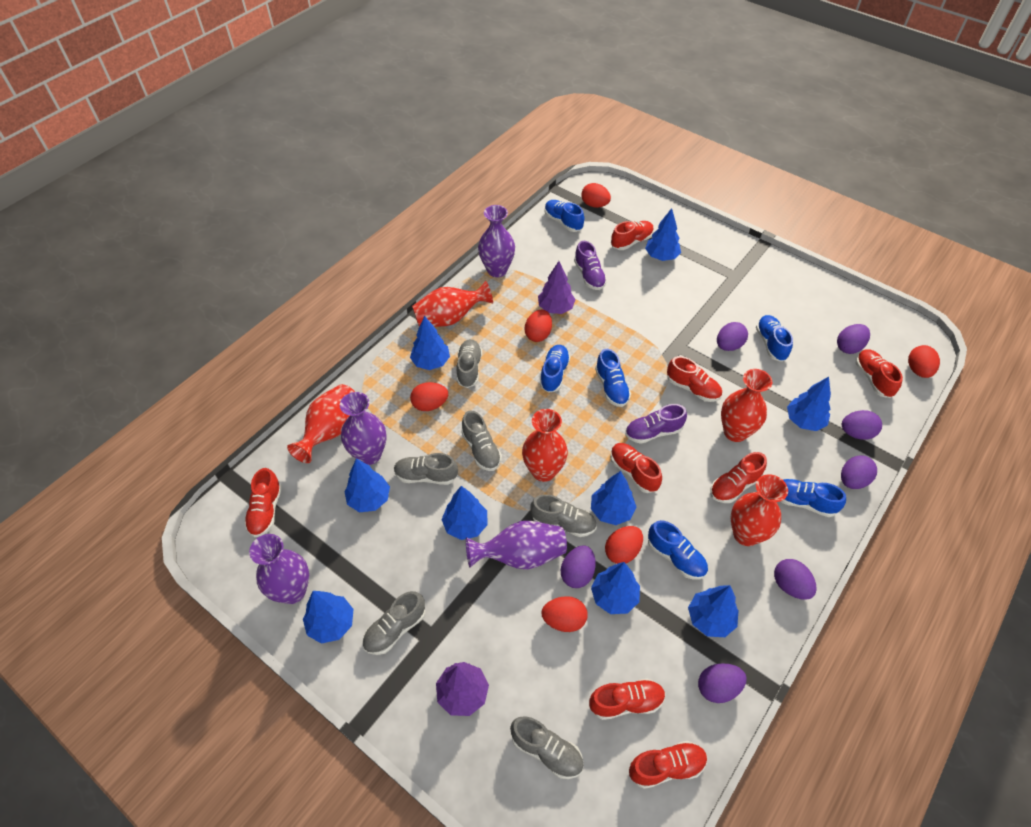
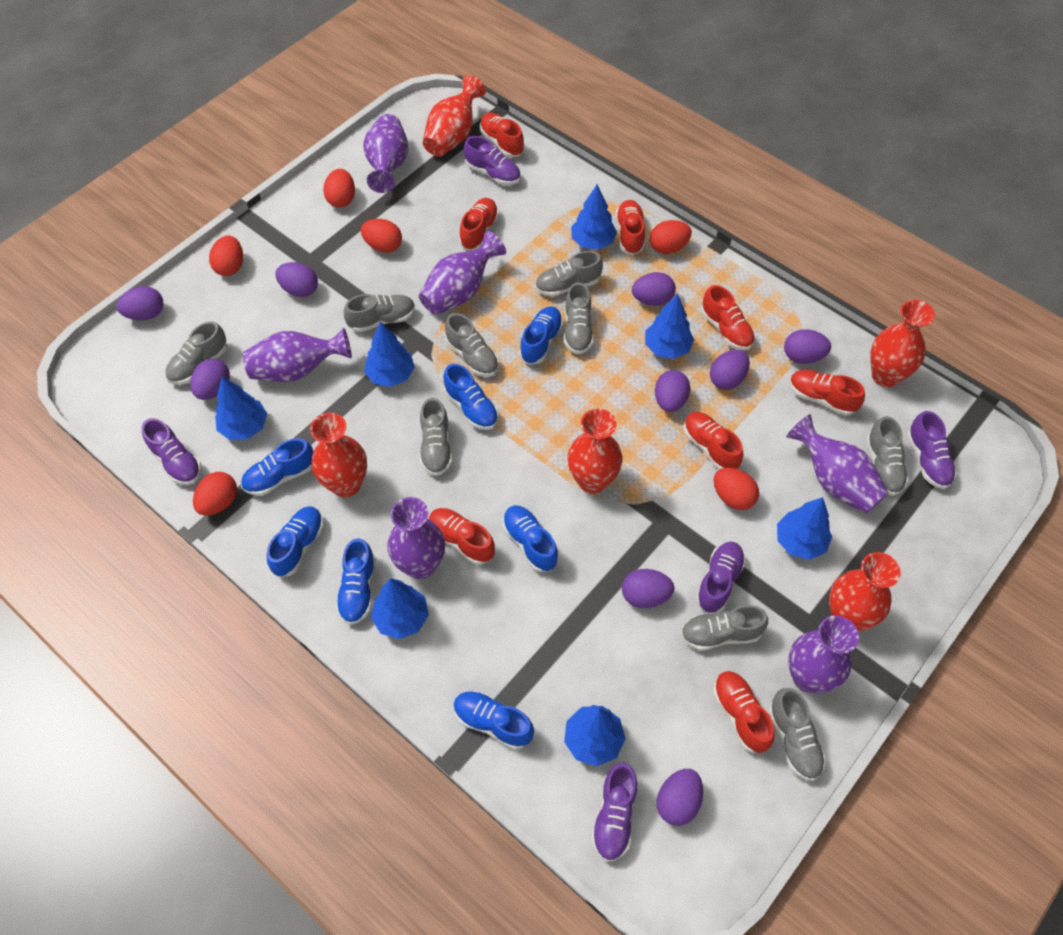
blue shoe: 6 -> 7
blue tree: 9 -> 7
grey shoe: 6 -> 9
purple egg: 7 -> 9
purple shoe: 2 -> 5
purple tree: 2 -> 0
purple vase: 4 -> 6

